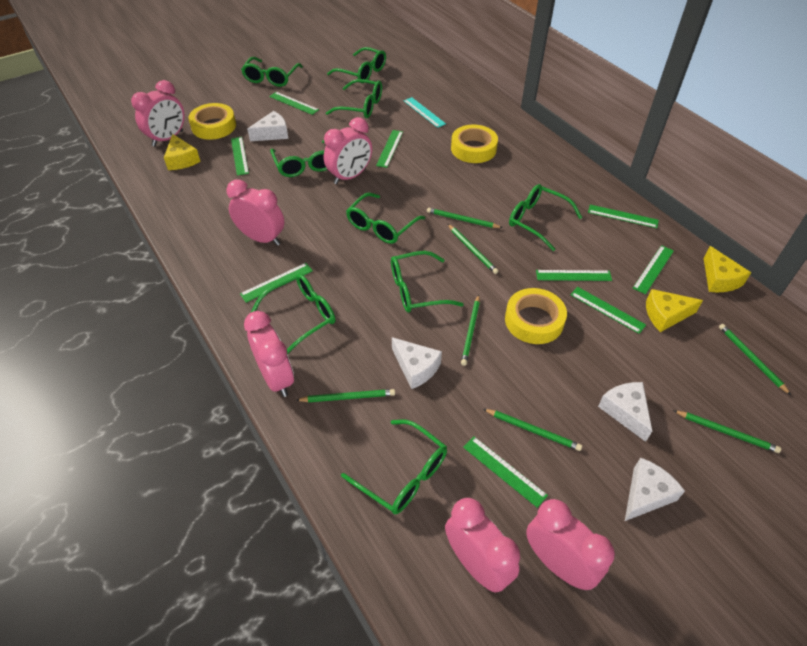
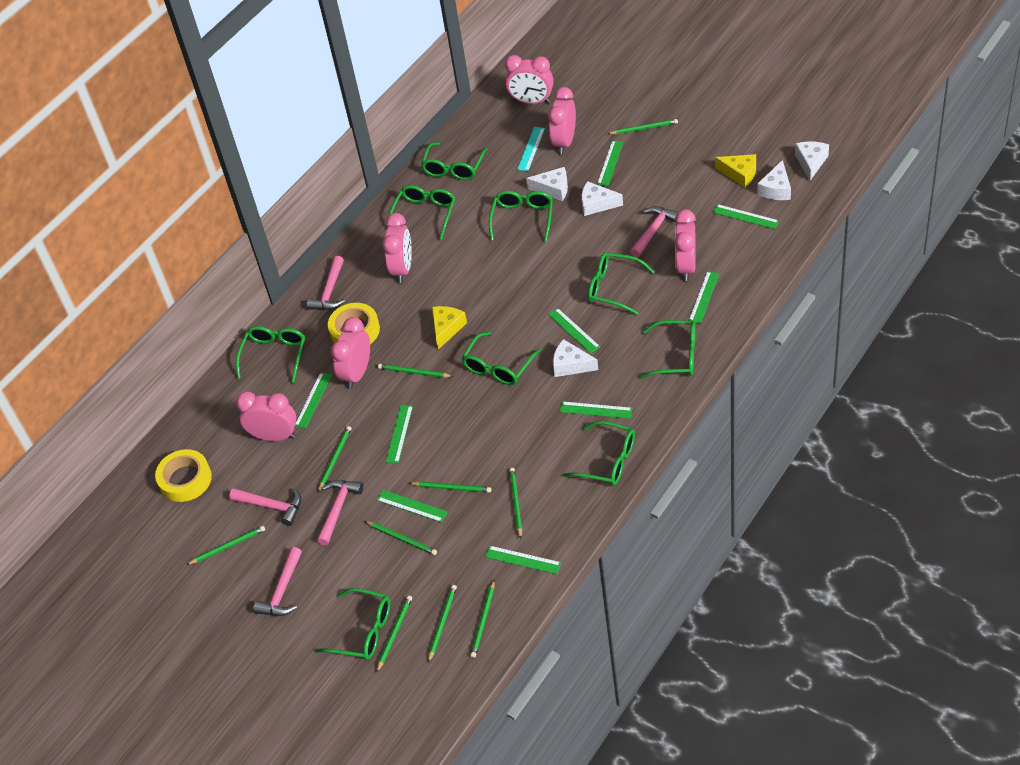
green pencil: 7 -> 10
pink hammer: 0 -> 5
white cheese: 4 -> 5
yellow cheese: 3 -> 2
yellow tape: 3 -> 2

